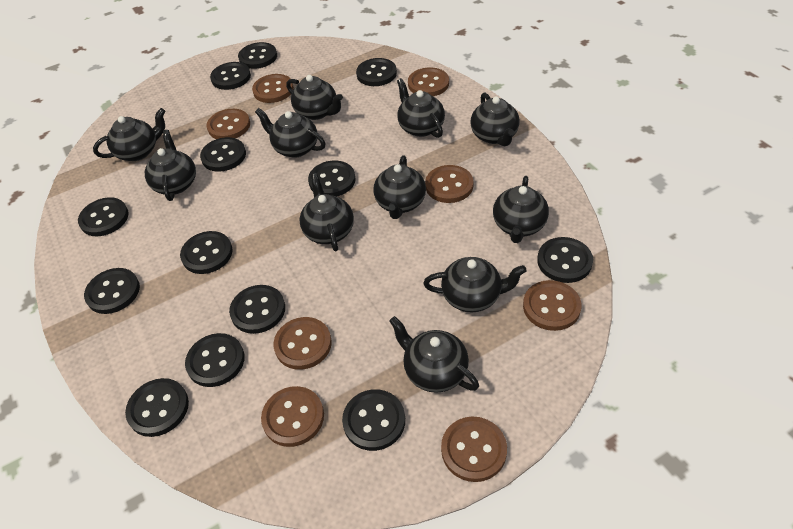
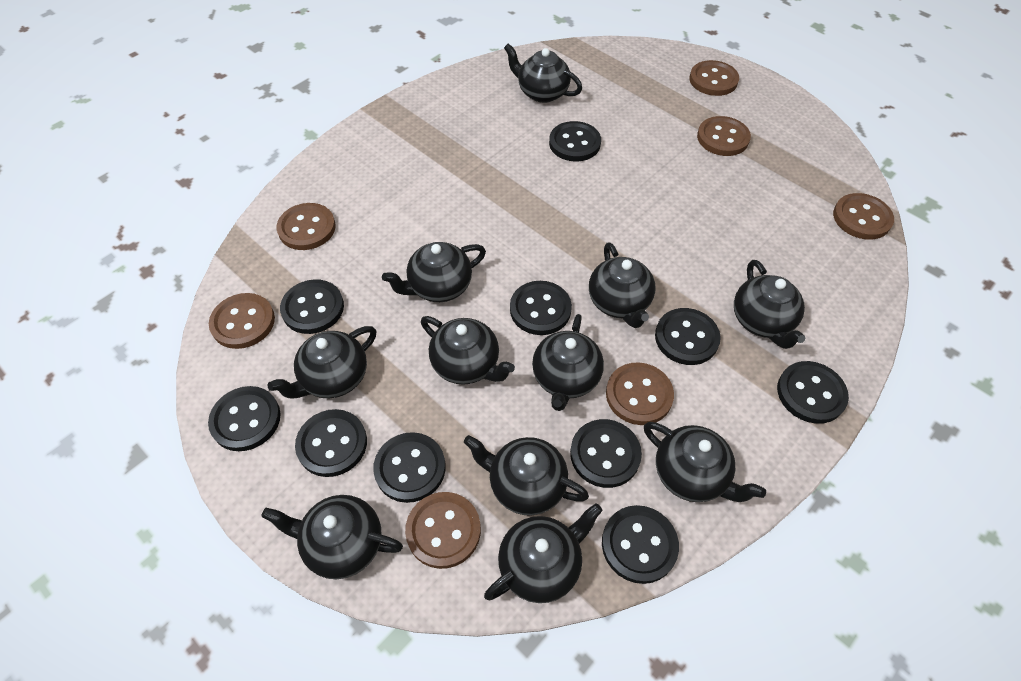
black button: 13 -> 10
brown button: 8 -> 7

